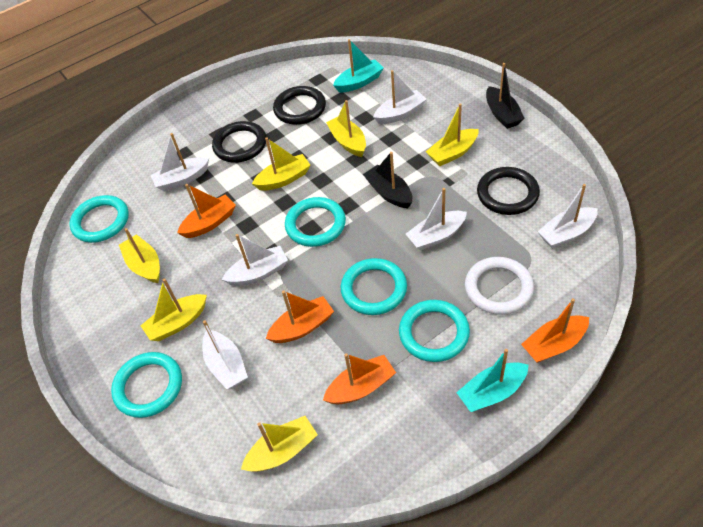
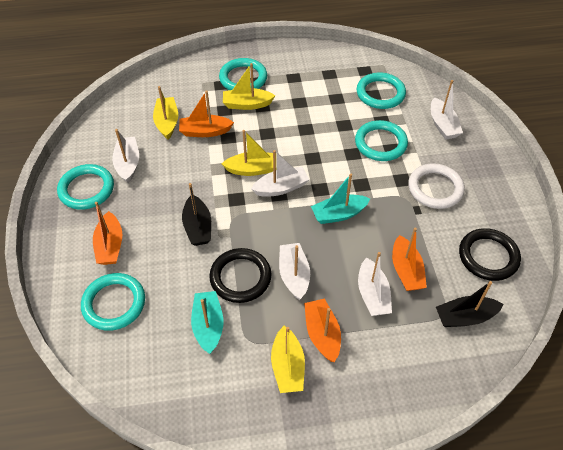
black ring: 3 -> 2
white boat: 6 -> 5
yellow boat: 6 -> 4

